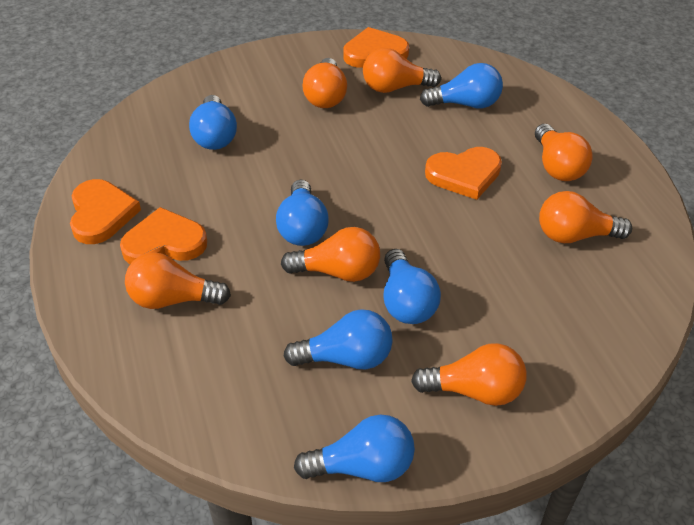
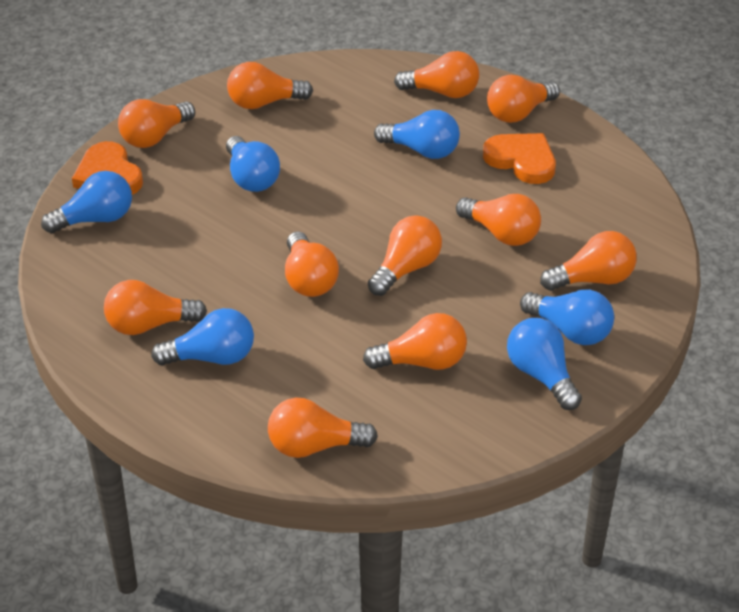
orange heart: 4 -> 2
orange light bulb: 7 -> 11

